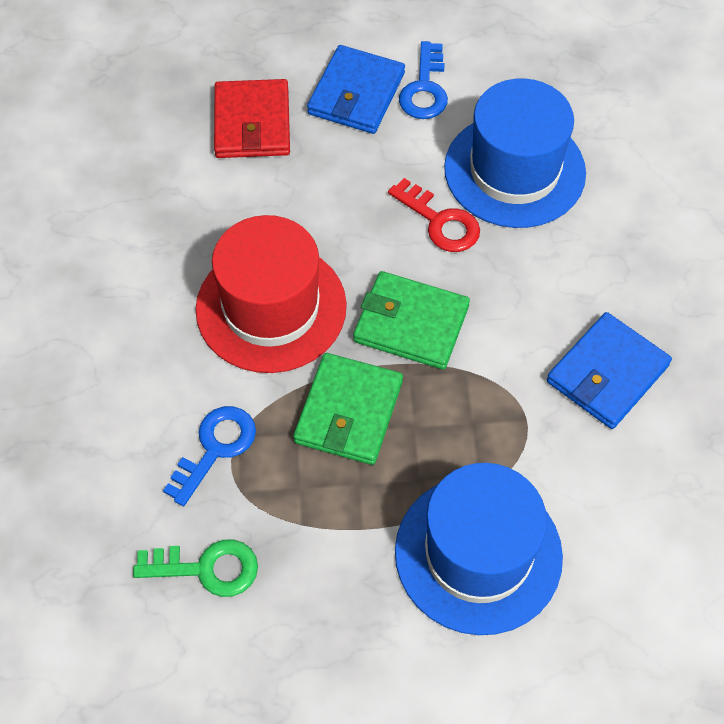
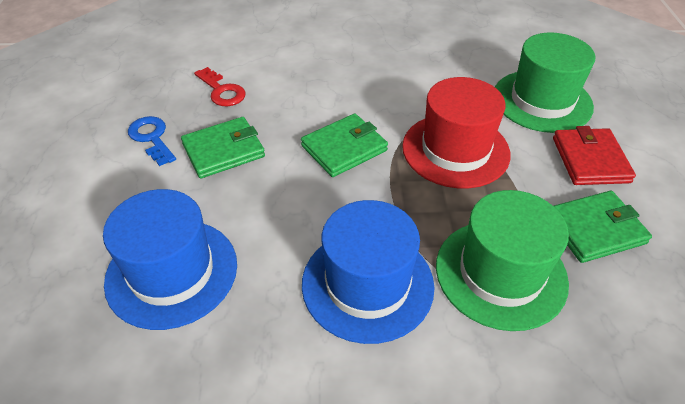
blue key: 2 -> 1
blue wallet: 2 -> 0
green hat: 0 -> 2
green key: 1 -> 0
green wallet: 2 -> 3

